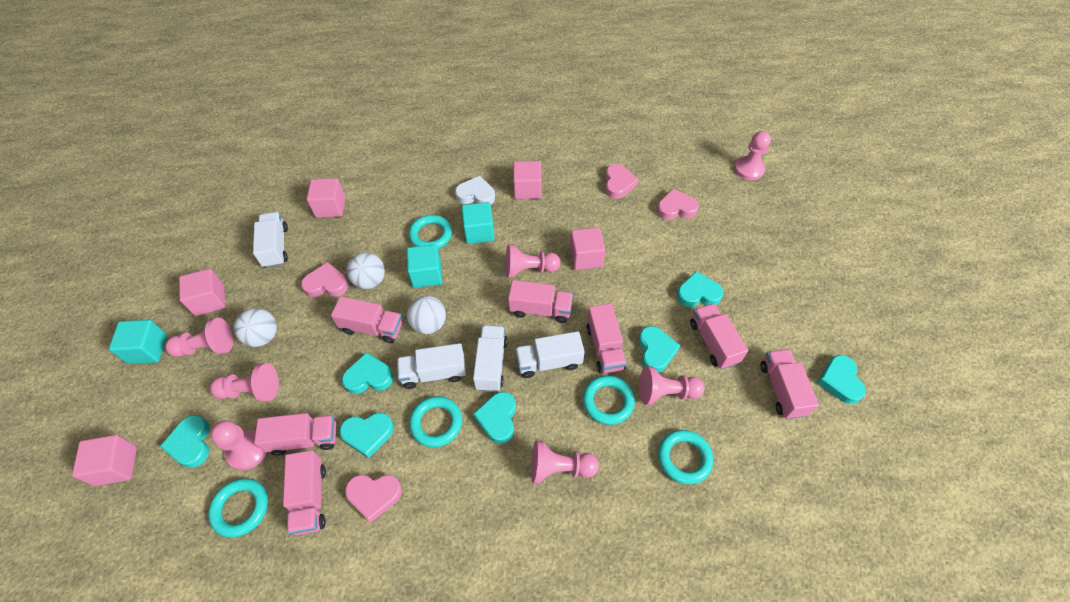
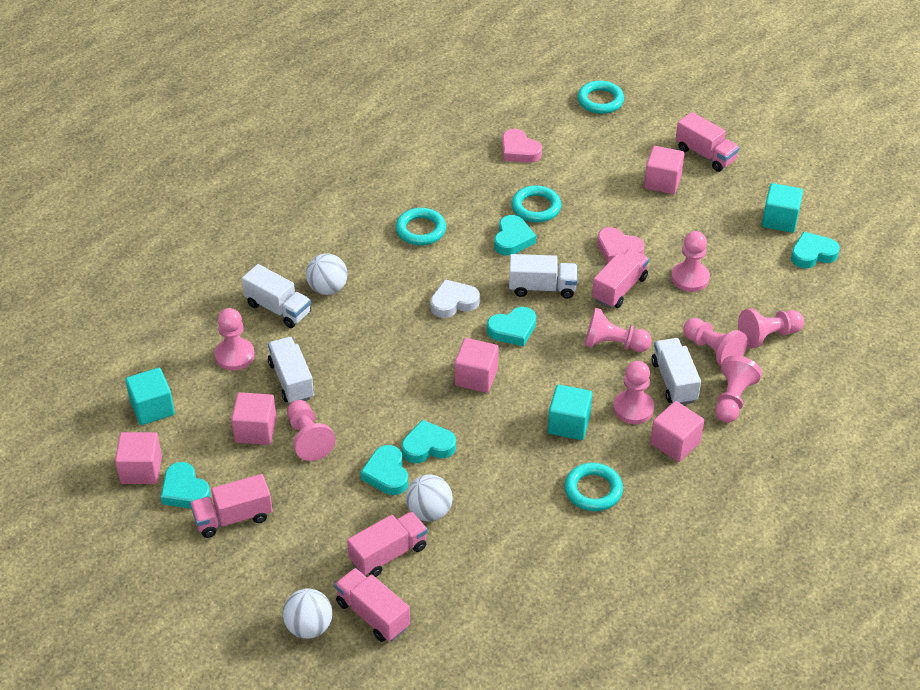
pink heart: 4 -> 2
pink pawn: 7 -> 8
pink truck: 7 -> 5
turquoise heart: 7 -> 6
turquoise ring: 5 -> 4

